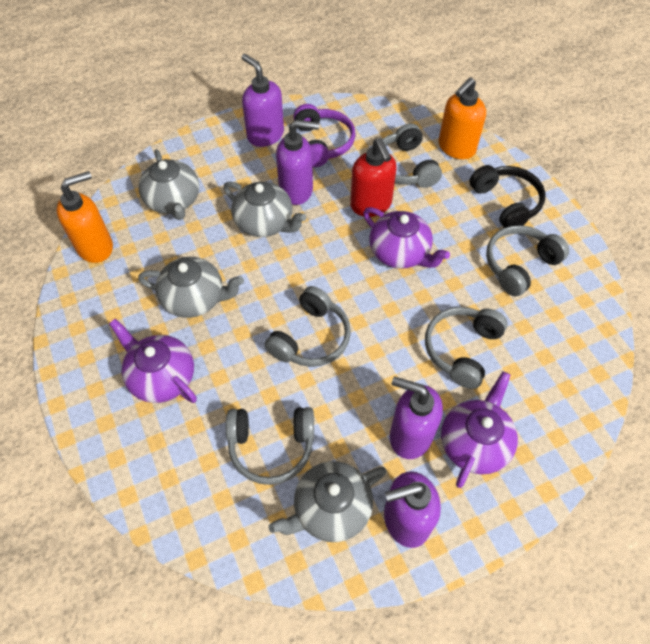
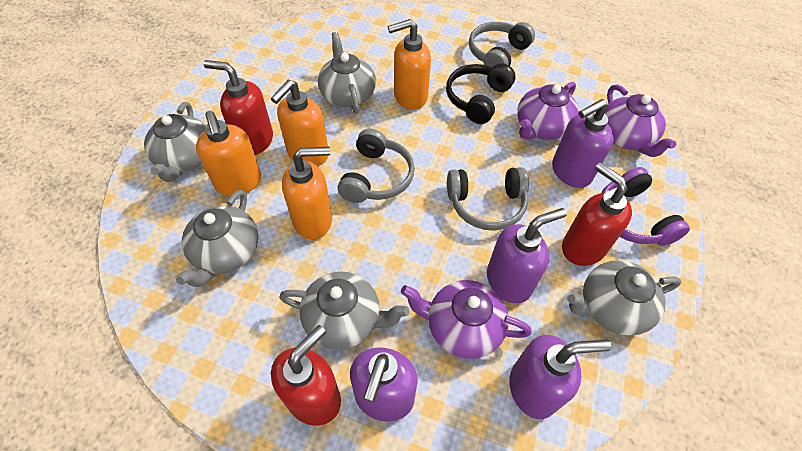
grey headphones: 5 -> 3
grey teapot: 4 -> 5
orange soap dispenser: 2 -> 4
red soap dispenser: 1 -> 3

